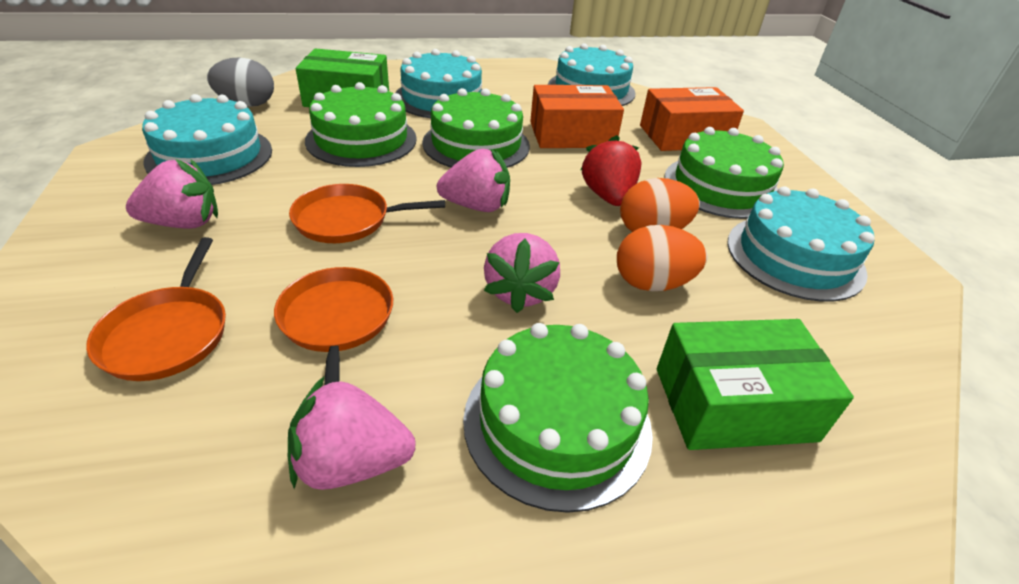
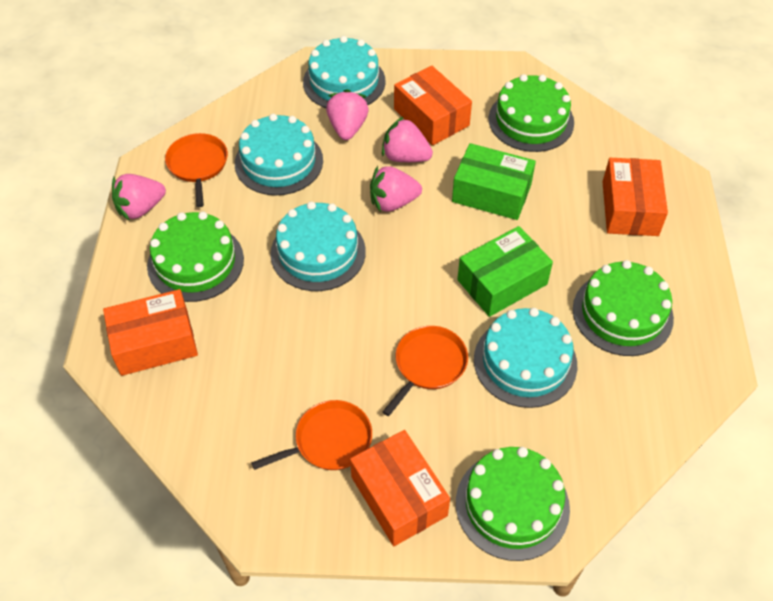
grey egg: 1 -> 0
orange box: 2 -> 4
orange egg: 2 -> 0
red strawberry: 1 -> 0

